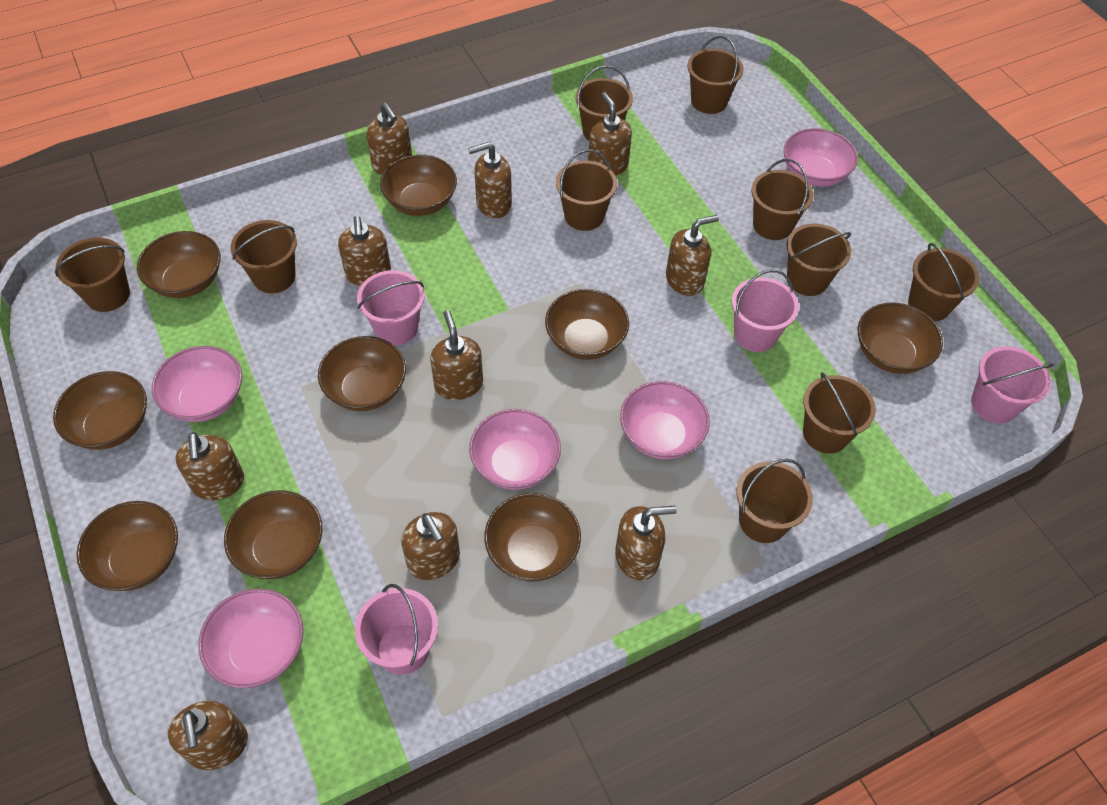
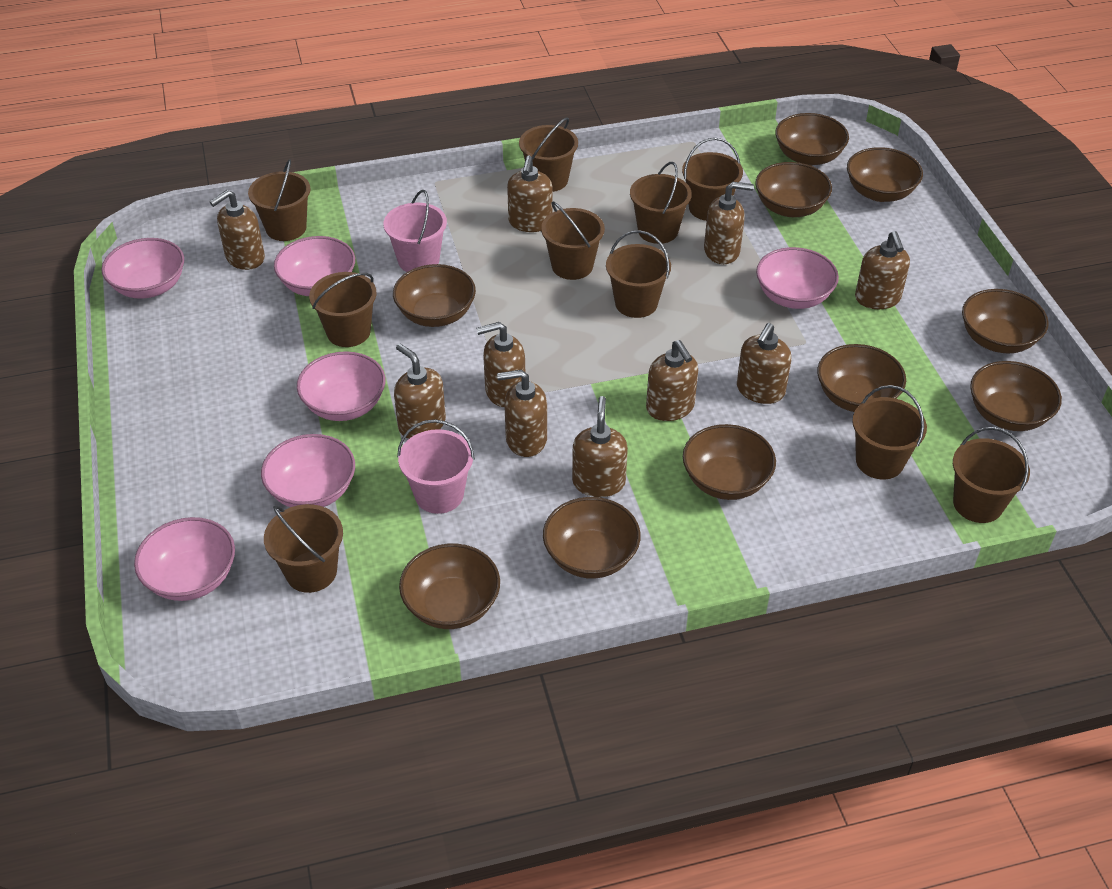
brown bowl: 9 -> 10
pink bowl: 5 -> 6
pink bucket: 4 -> 2

